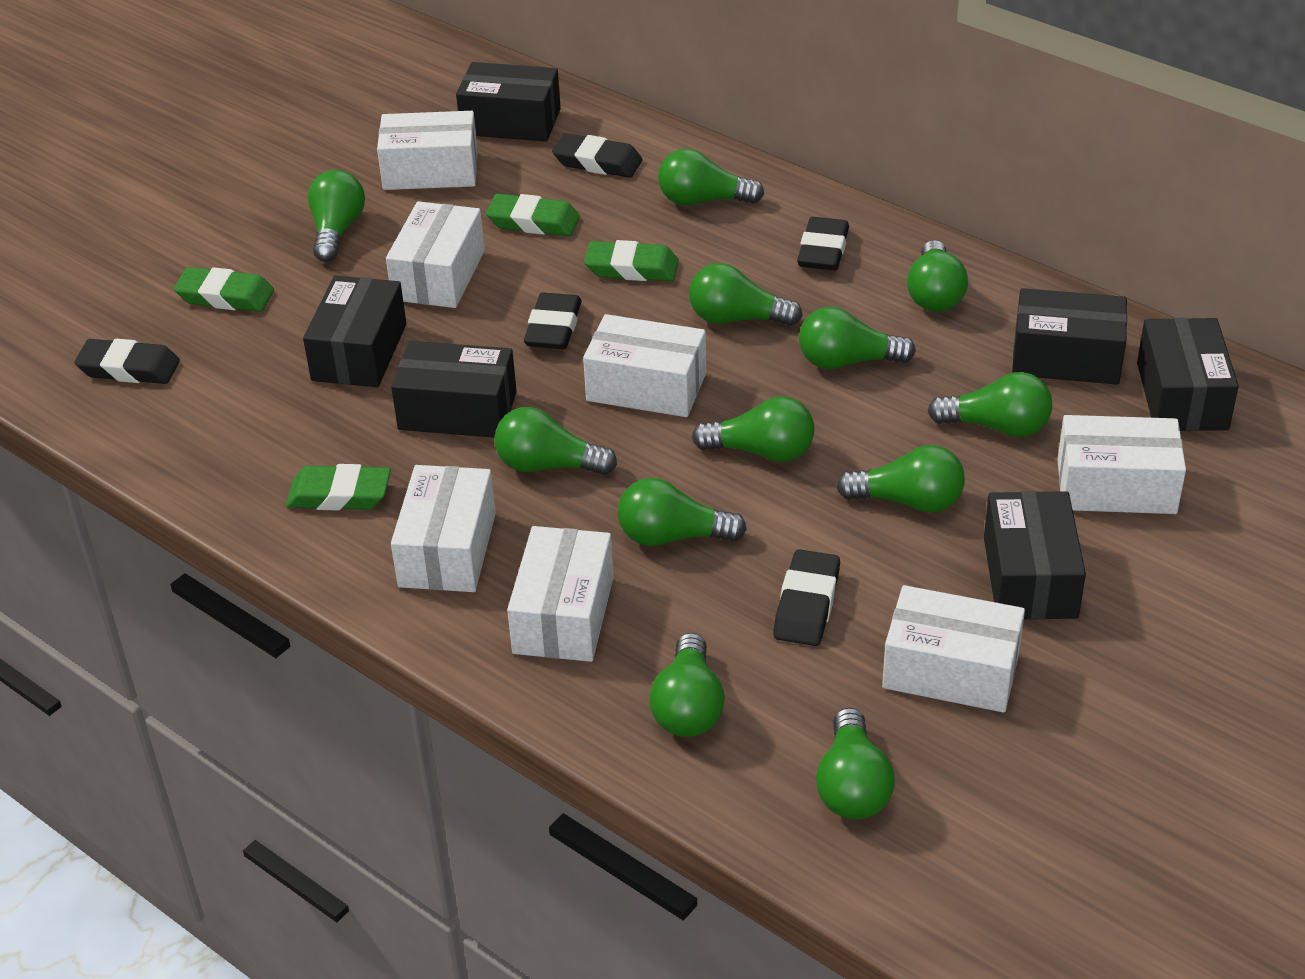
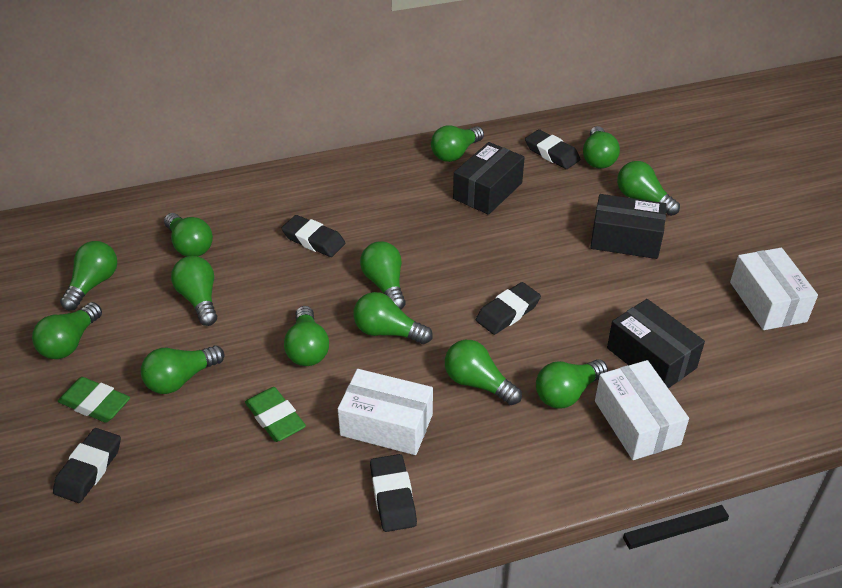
black box: 6 -> 3
green eraser: 4 -> 2
green light bulb: 12 -> 13
white box: 7 -> 3

